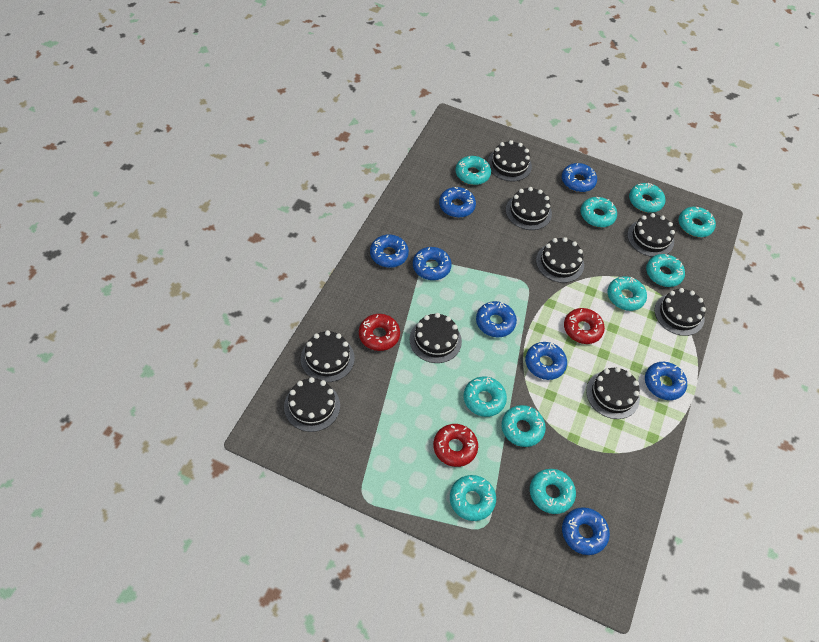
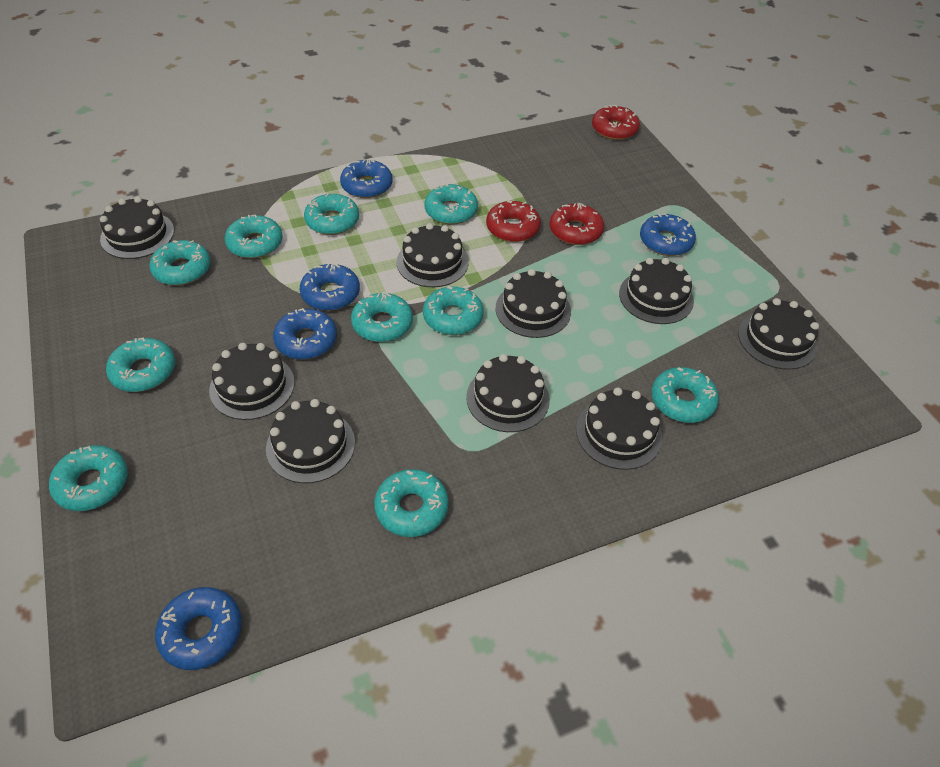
blue donut: 8 -> 5

